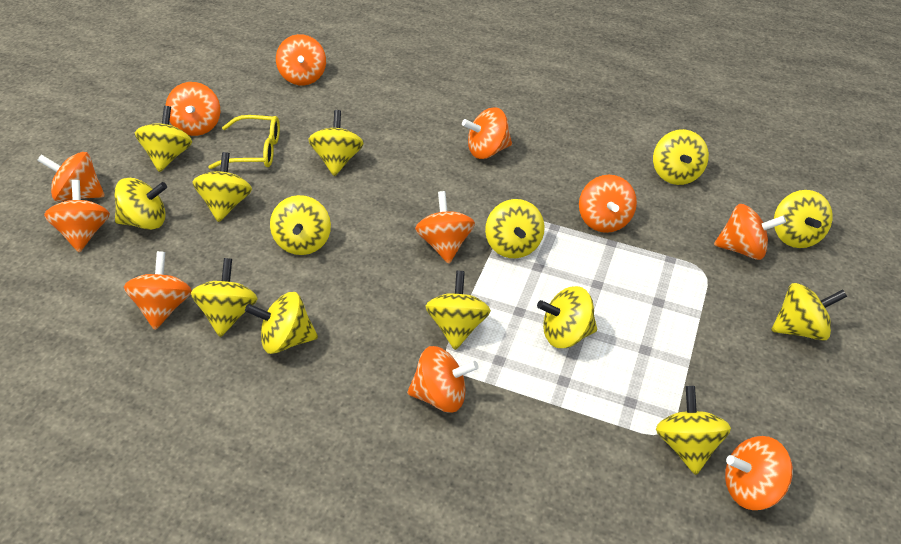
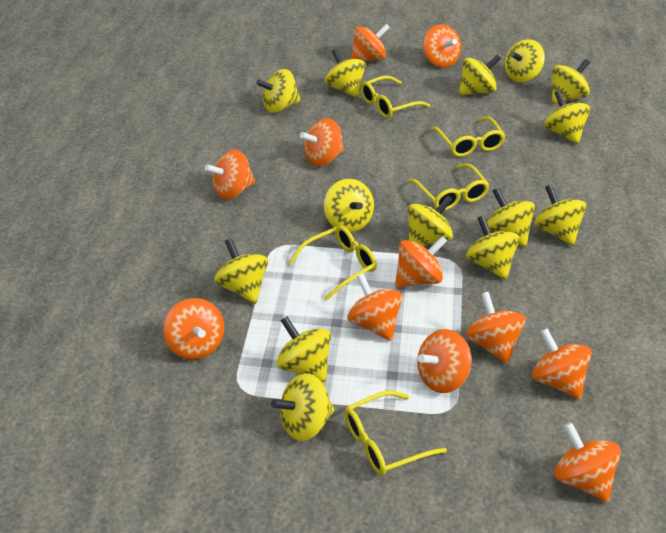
yellow glasses: 1 -> 5

